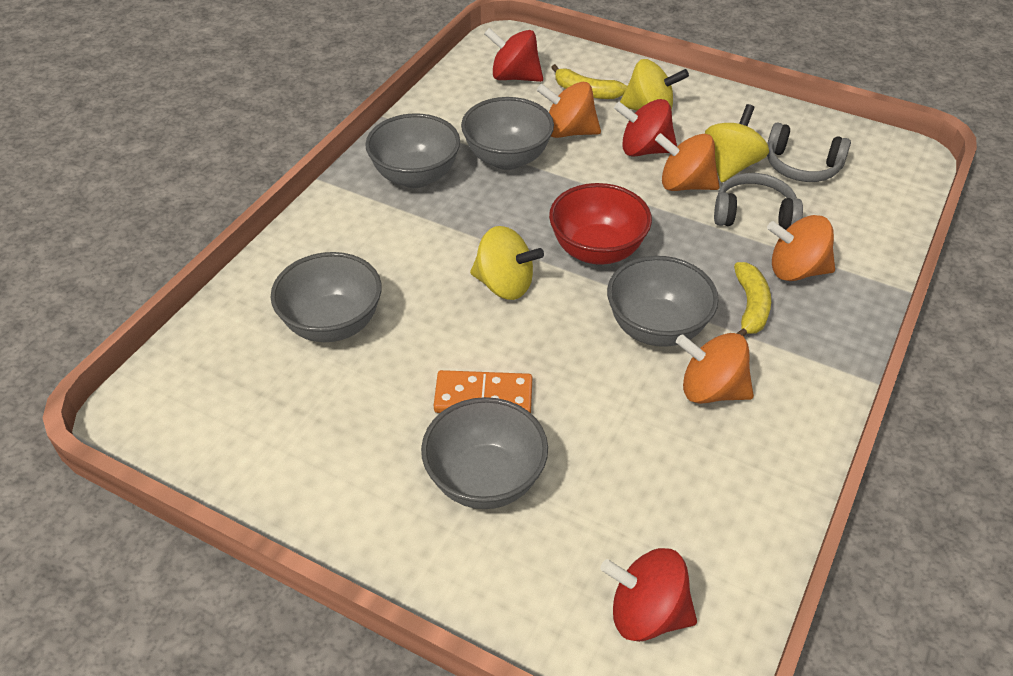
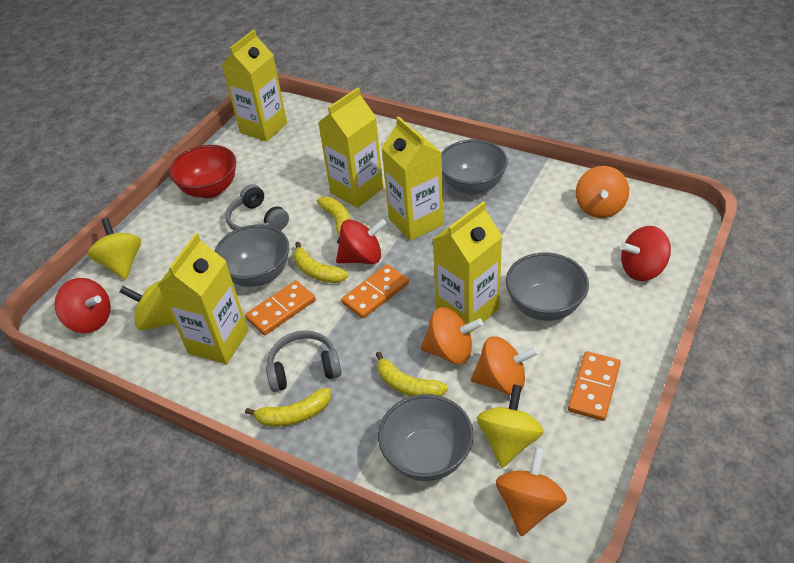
grey bowl: 5 -> 4
orange domino: 1 -> 3
yellow banana: 2 -> 4
yellow carton: 0 -> 5

